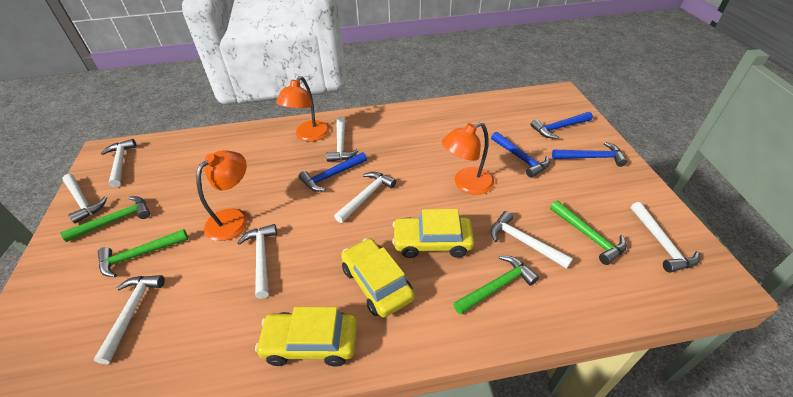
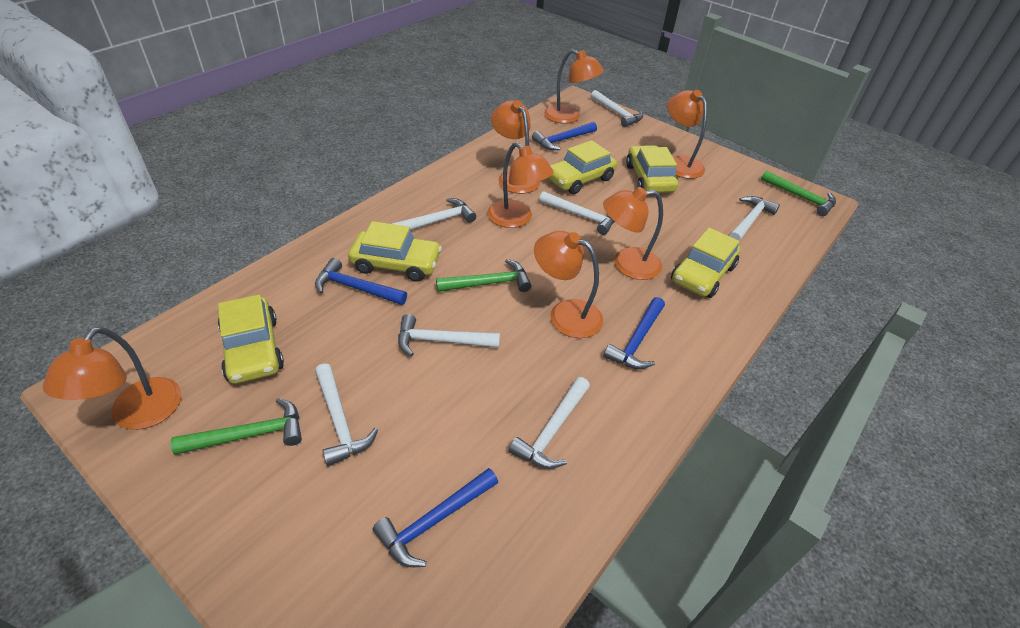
green hammer: 4 -> 3
orange lamp: 3 -> 7
white hammer: 8 -> 7
yellow car: 3 -> 5

